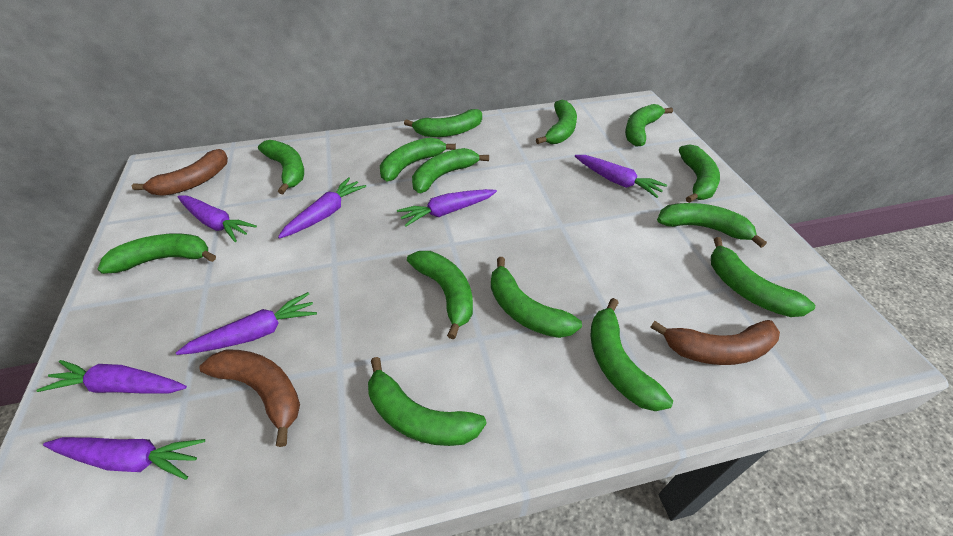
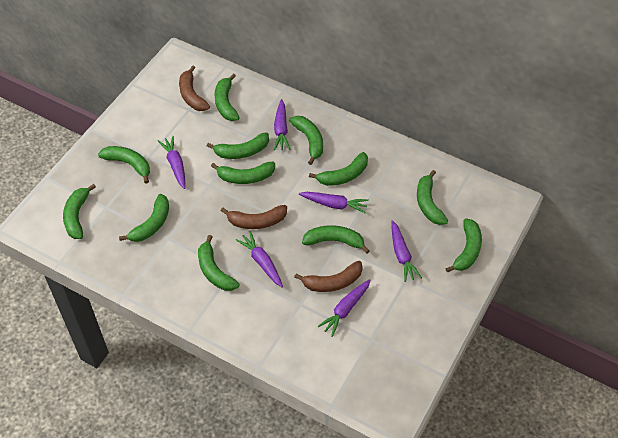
green banana: 14 -> 12
purple carrot: 7 -> 6

